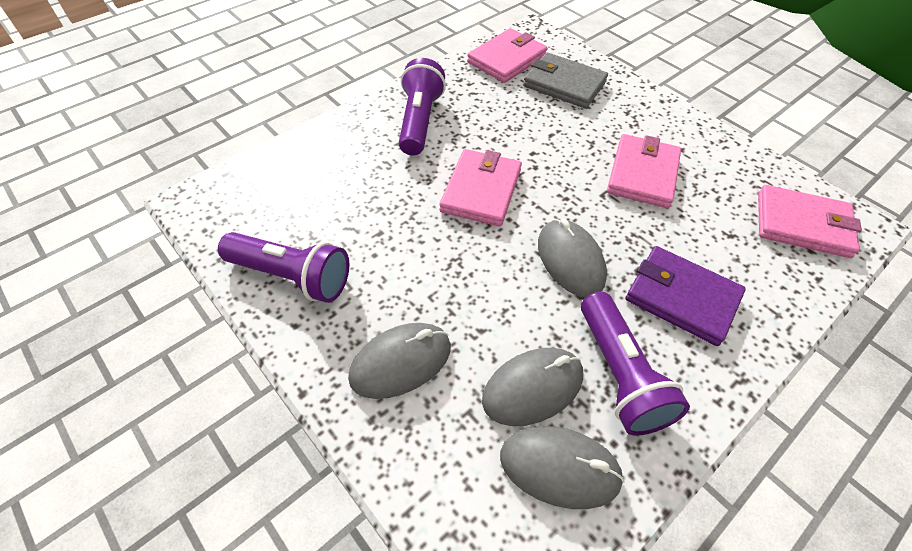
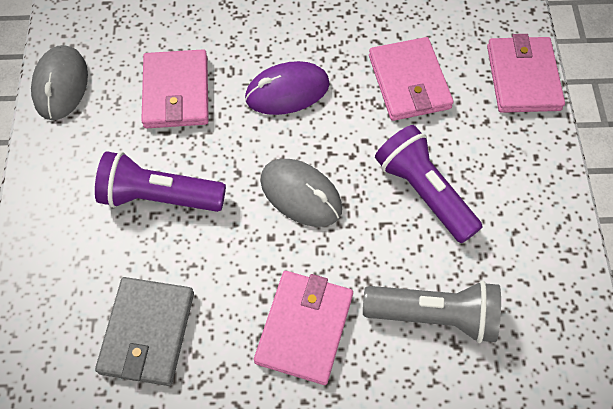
grey flashlight: 0 -> 1
grey mouse: 4 -> 2
purple flashlight: 3 -> 2
purple mouse: 0 -> 1
purple wallet: 1 -> 0

